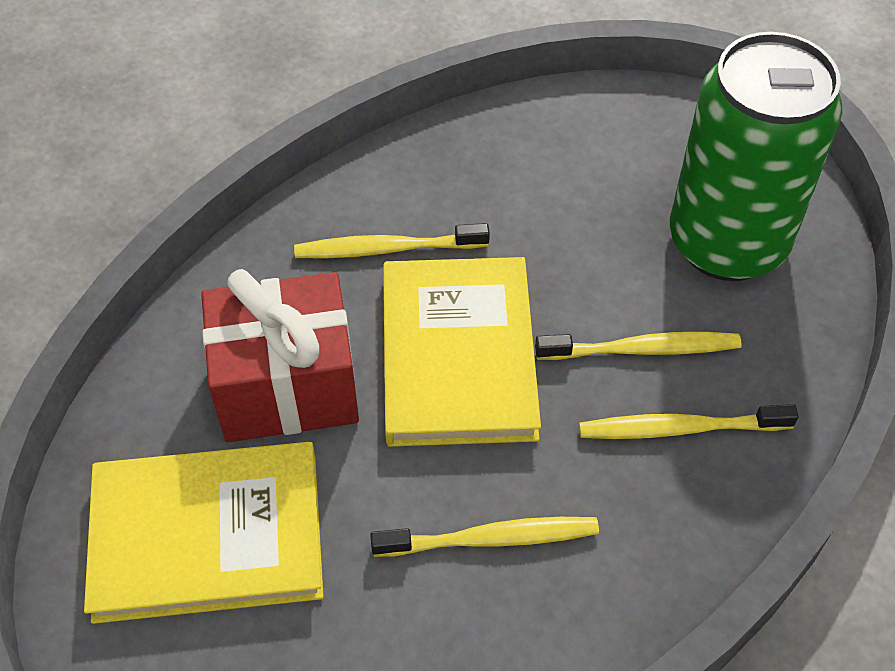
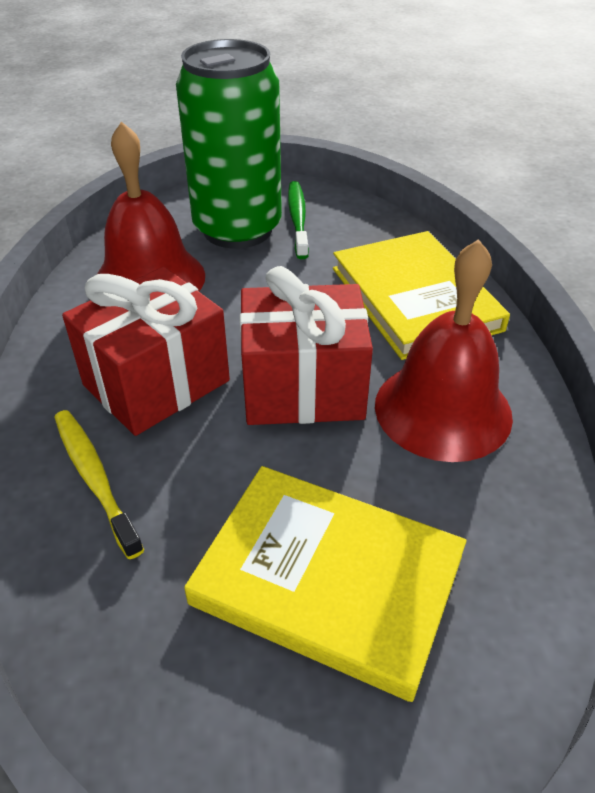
green toothbrush: 0 -> 1
red bell: 0 -> 2
red gift: 1 -> 2
yellow toothbrush: 4 -> 1

